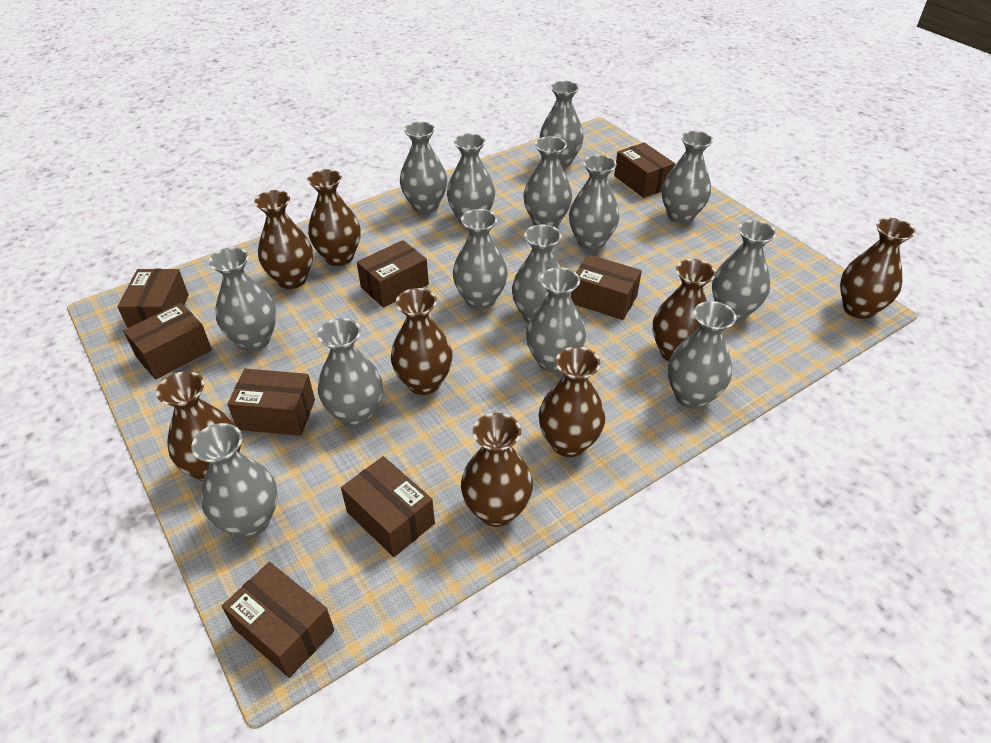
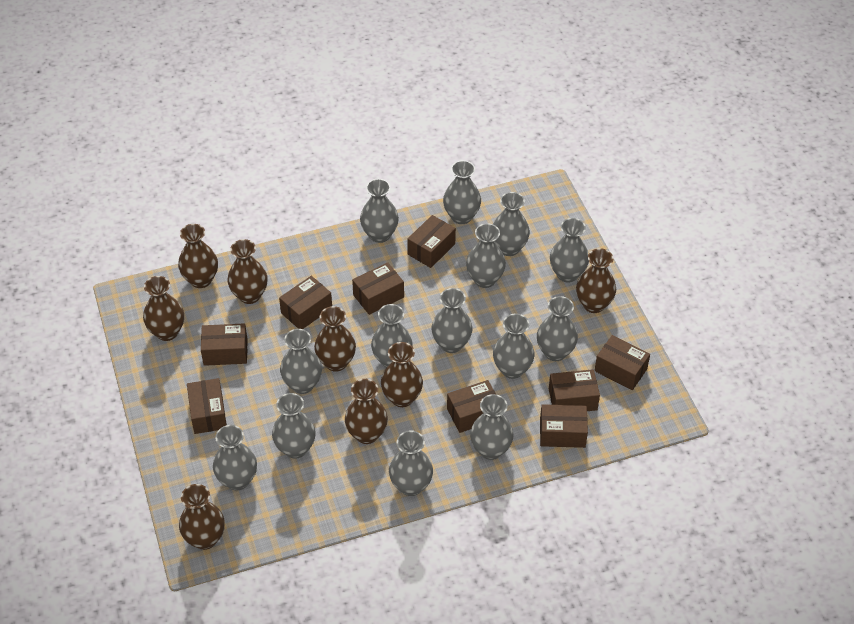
brown box: 8 -> 9

